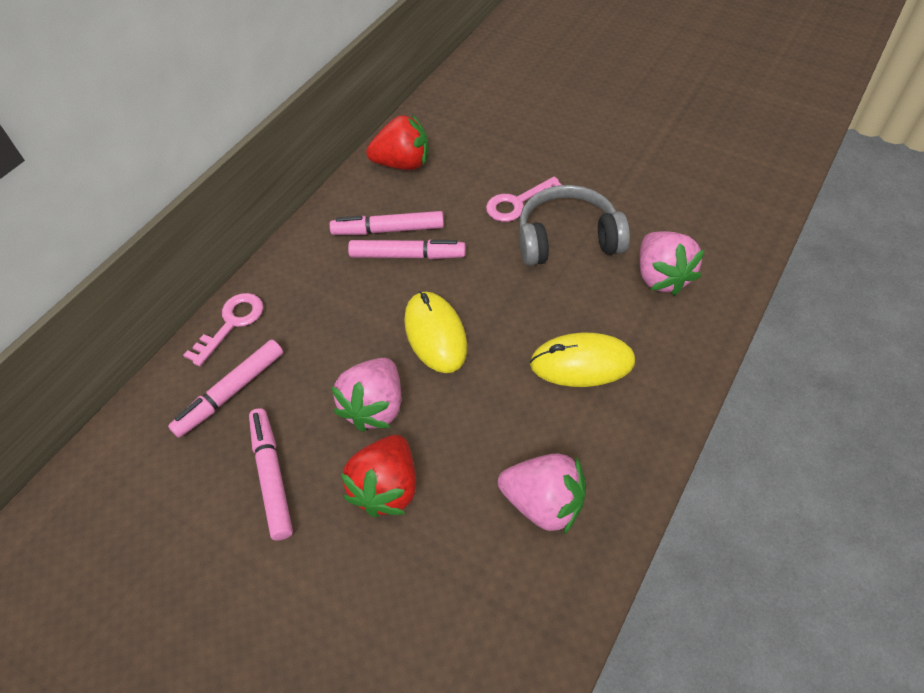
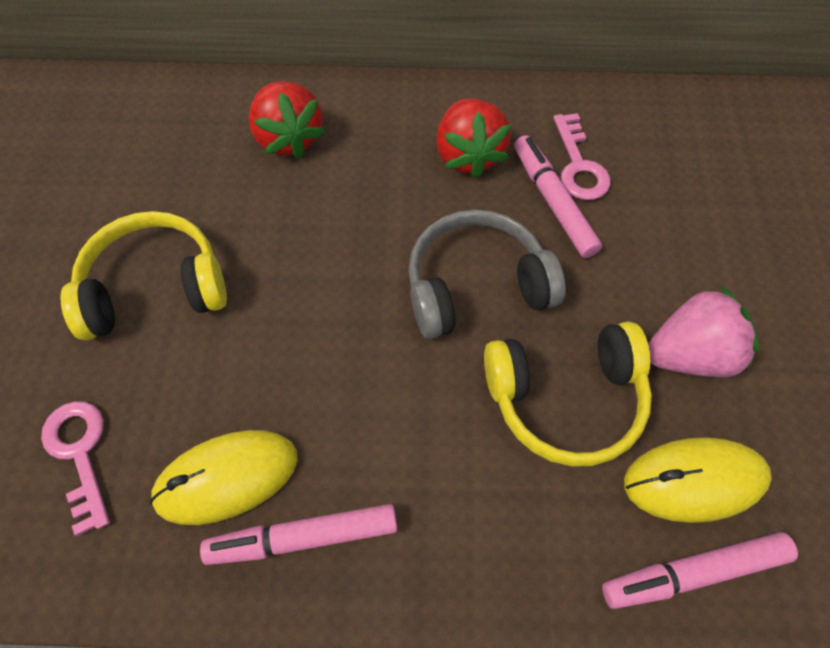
pink marker: 4 -> 3
pink strawberry: 3 -> 1
yellow headphones: 0 -> 2

